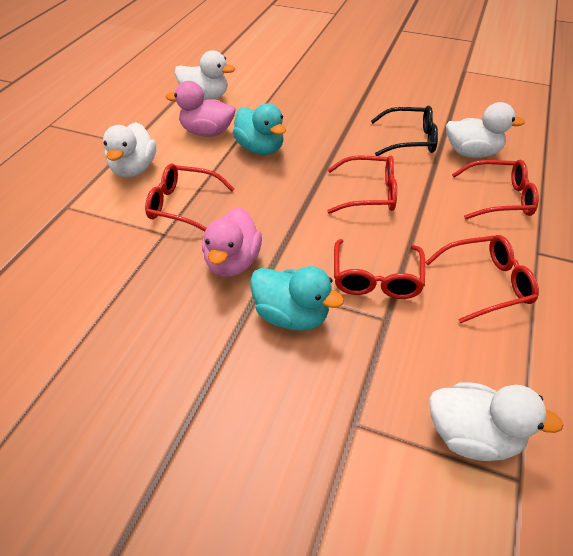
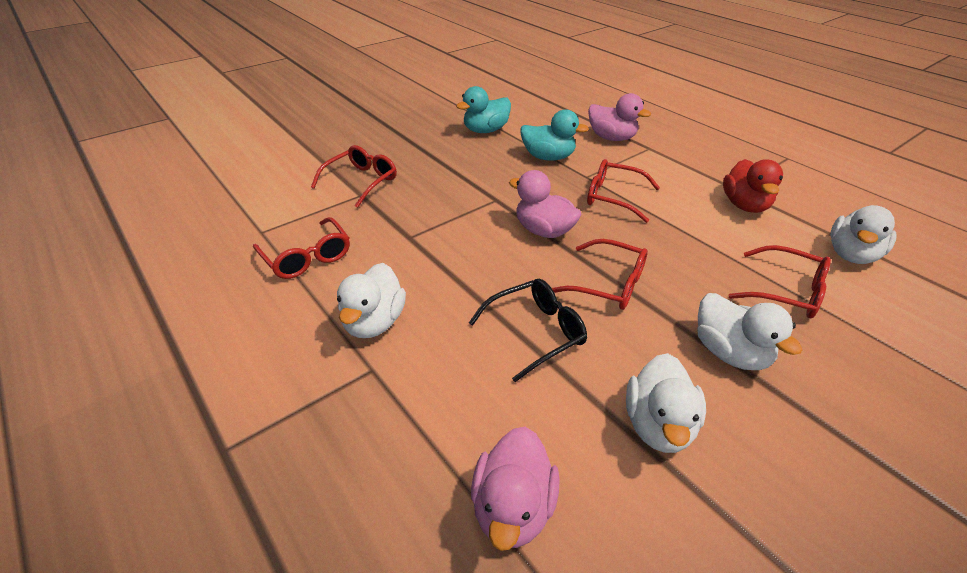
pink duck: 2 -> 3
red duck: 0 -> 1

